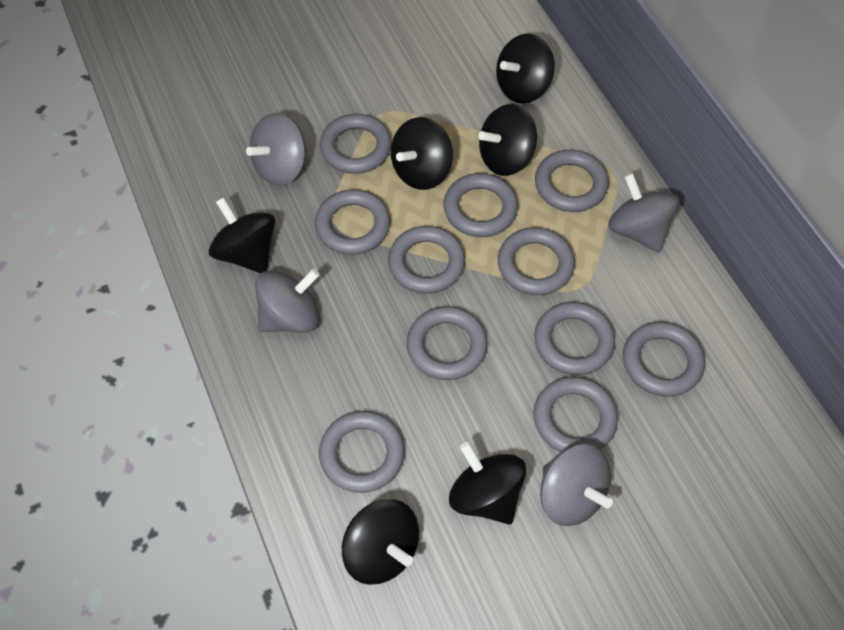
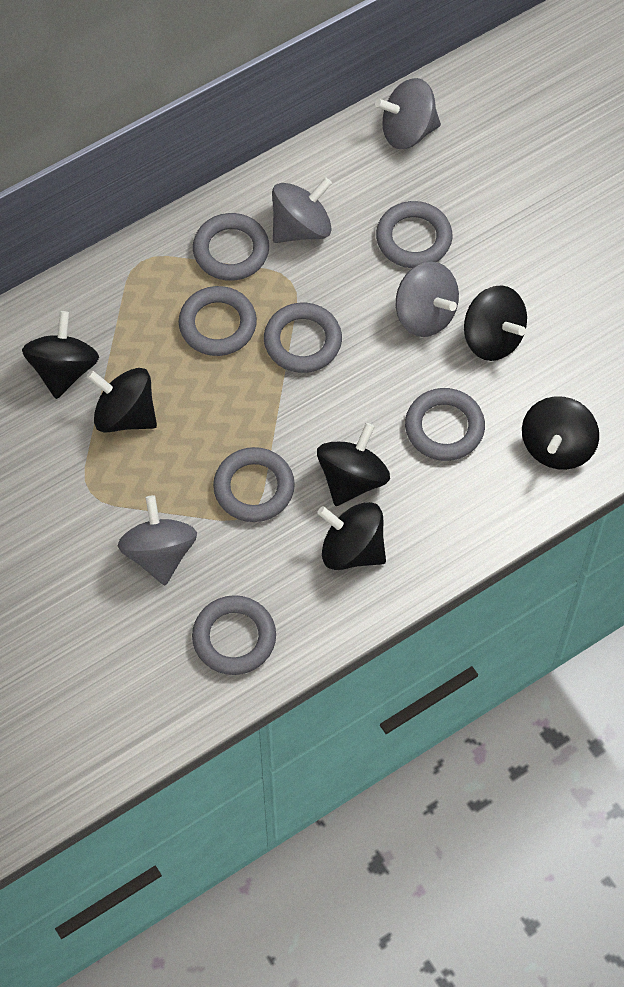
grey ring: 11 -> 7

